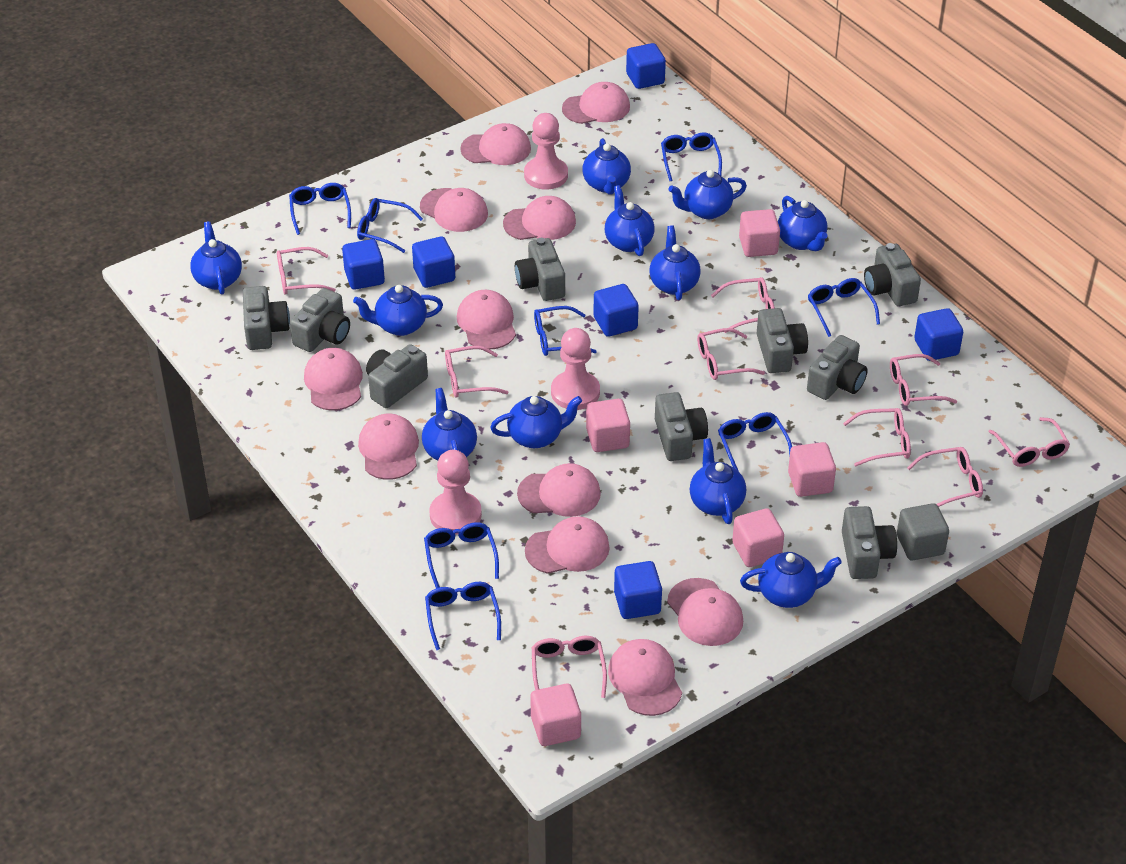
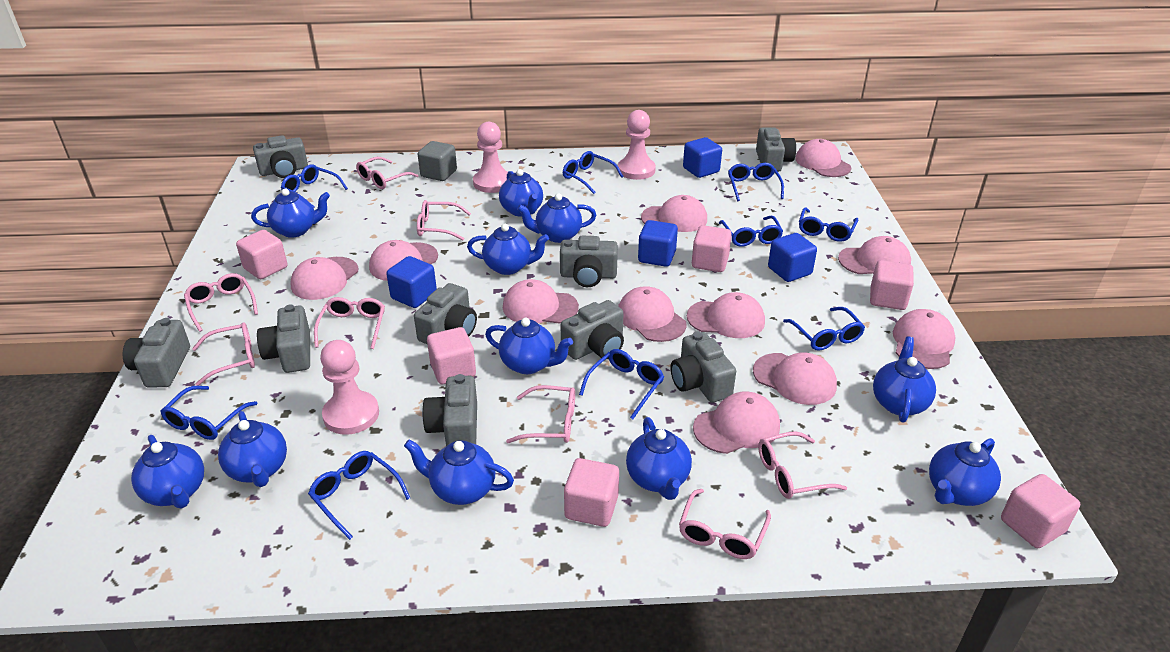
blue cube: 6 -> 4
blue glasses: 8 -> 9
pink cube: 5 -> 6
pink glasses: 9 -> 8

